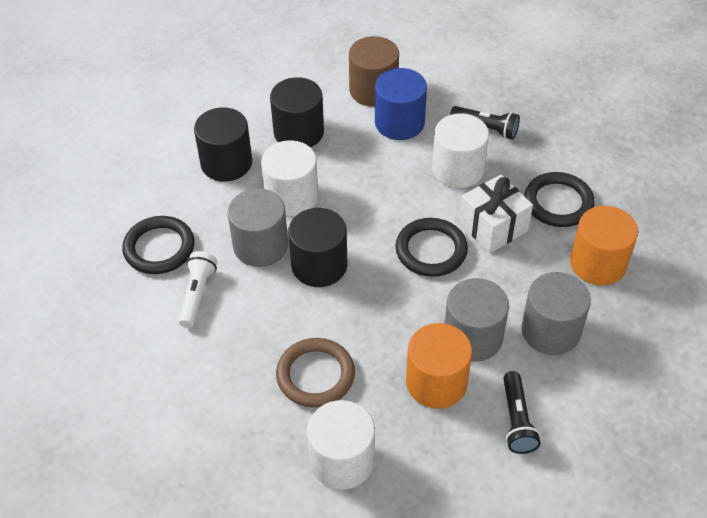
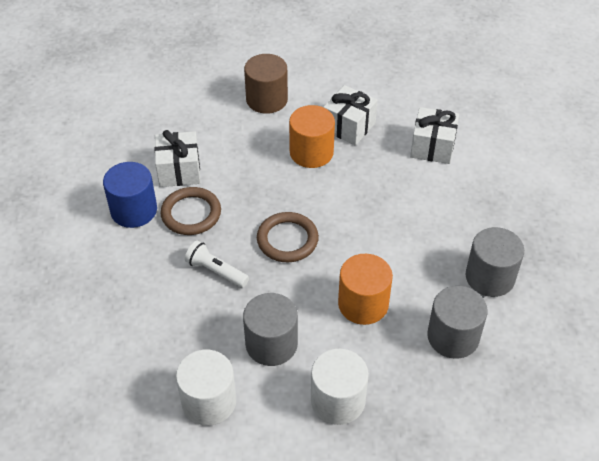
black cylinder: 3 -> 0
black flashlight: 2 -> 0
black ring: 3 -> 0
brown ring: 1 -> 2
white cylinder: 3 -> 2
white gift: 1 -> 3

